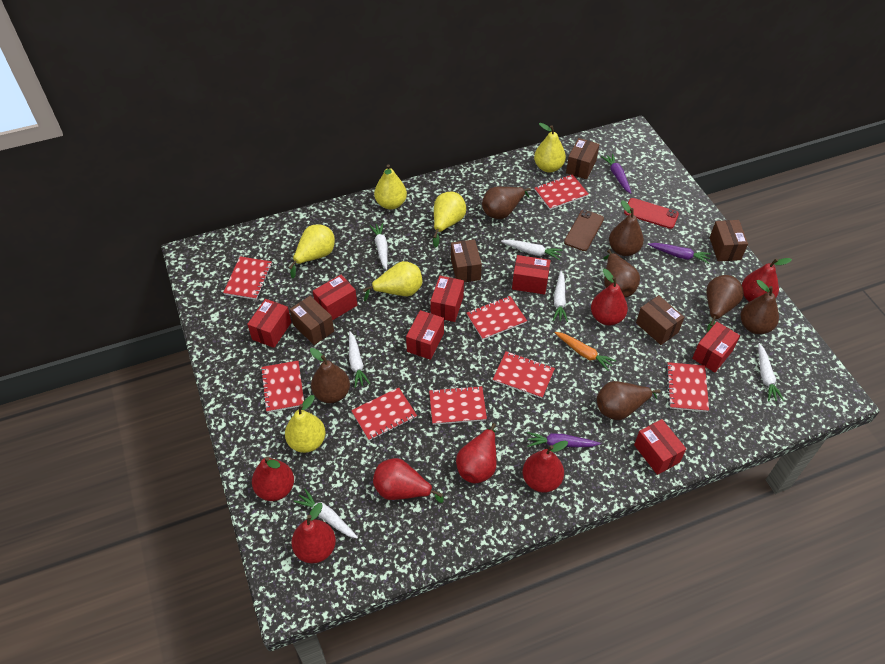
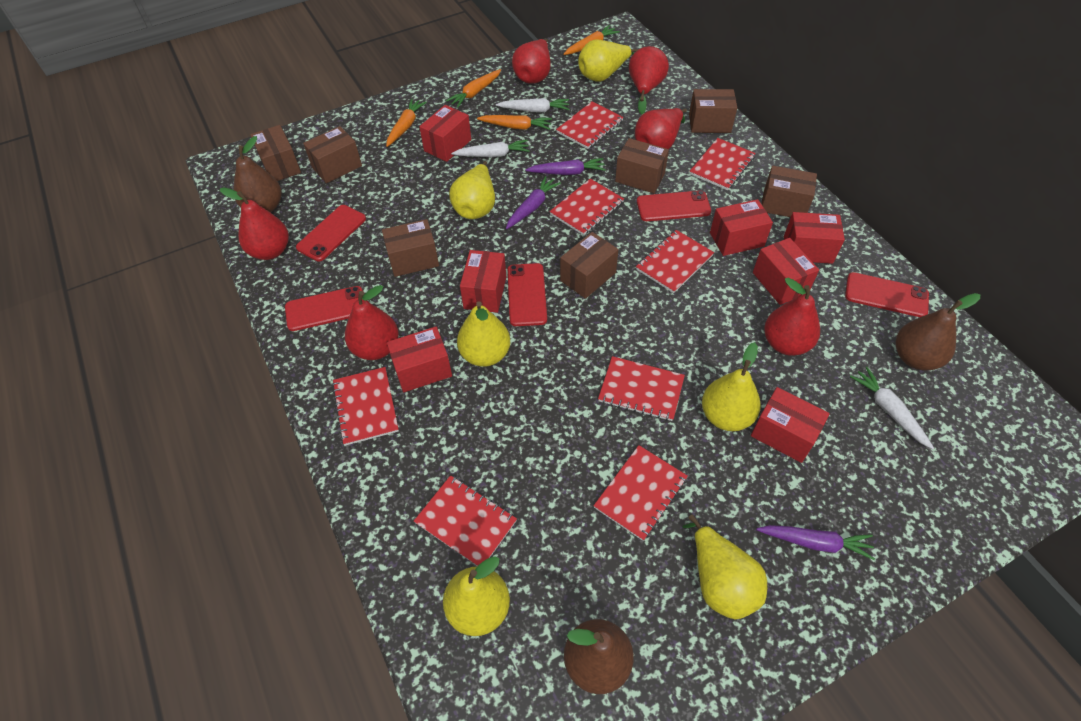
brown box: 5 -> 7
brown pear: 7 -> 3
brown phone: 1 -> 0
orange carrot: 1 -> 4
red pear: 7 -> 6
red phone: 1 -> 5
white carrot: 6 -> 3

